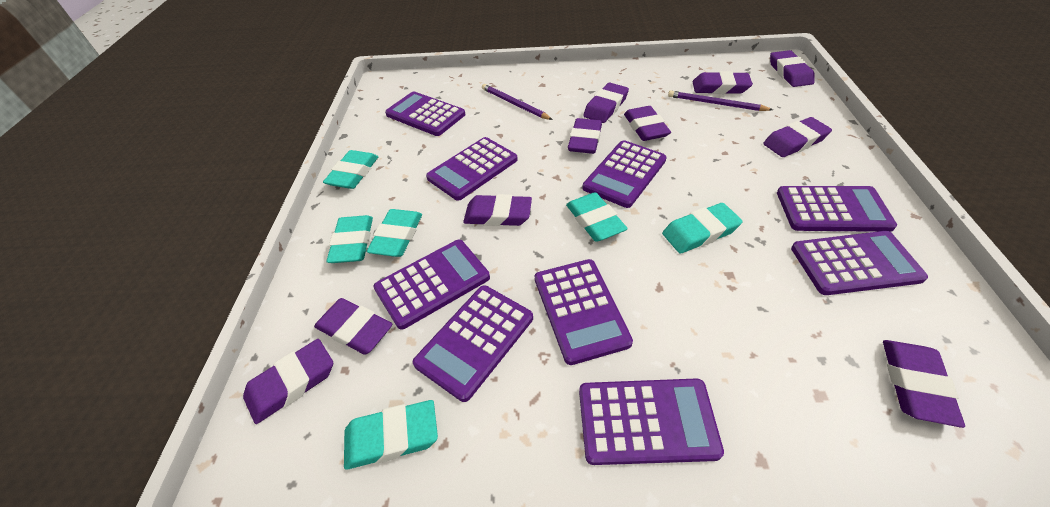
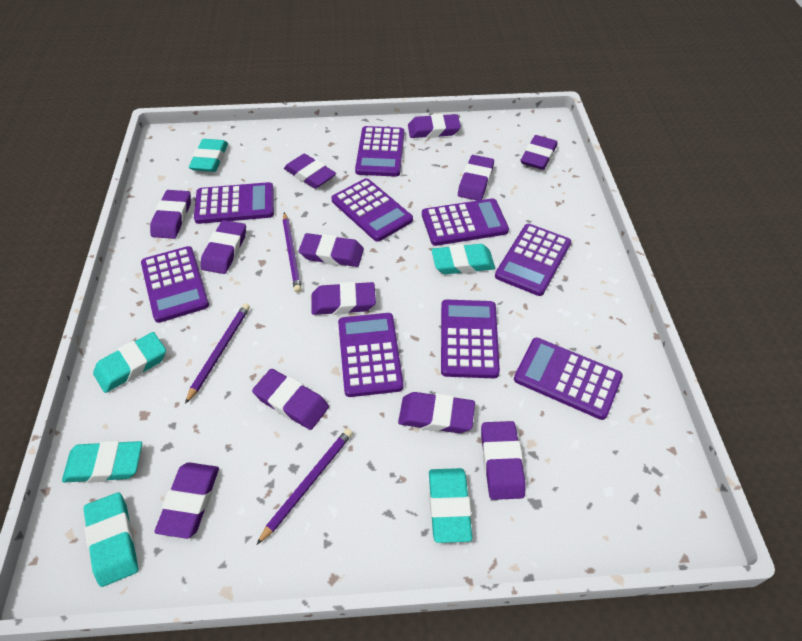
purple eraser: 10 -> 12
purple pencil: 2 -> 3

